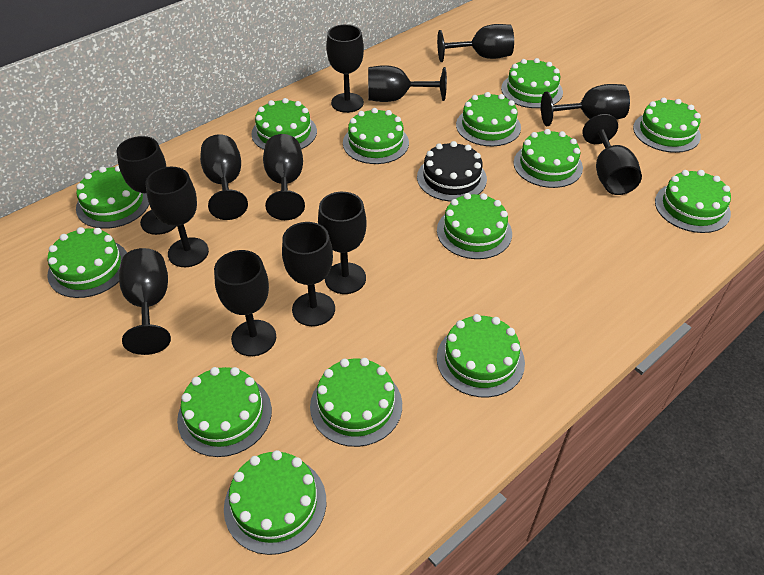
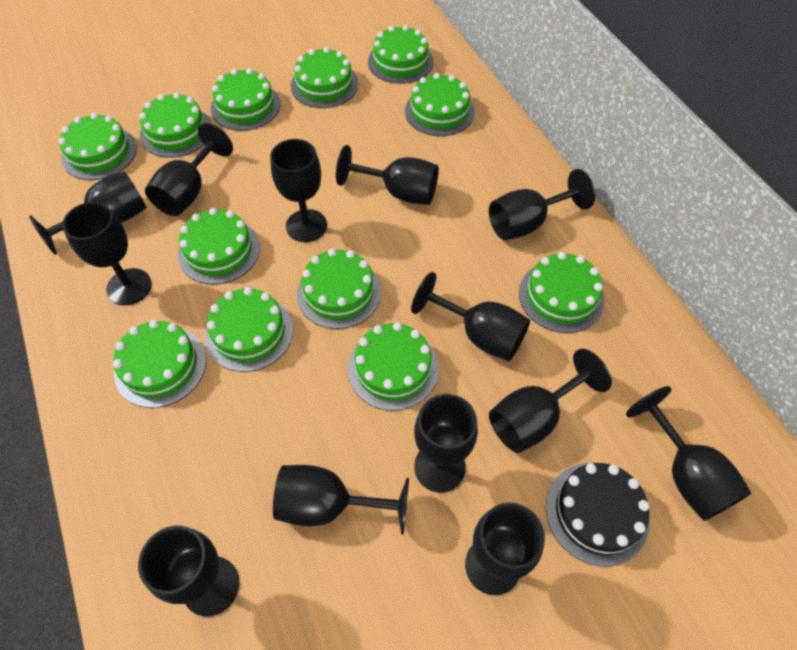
green cake: 14 -> 12

